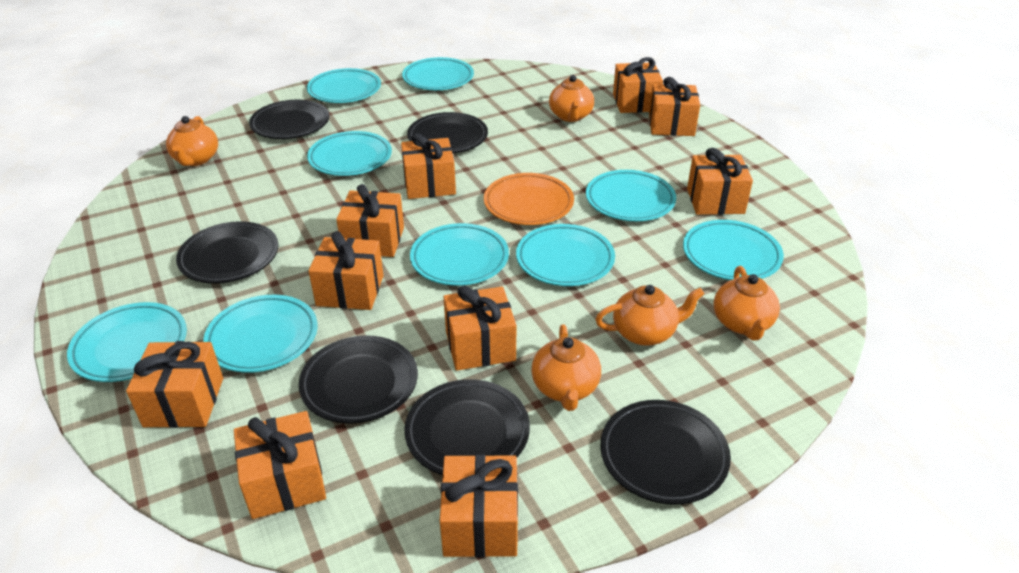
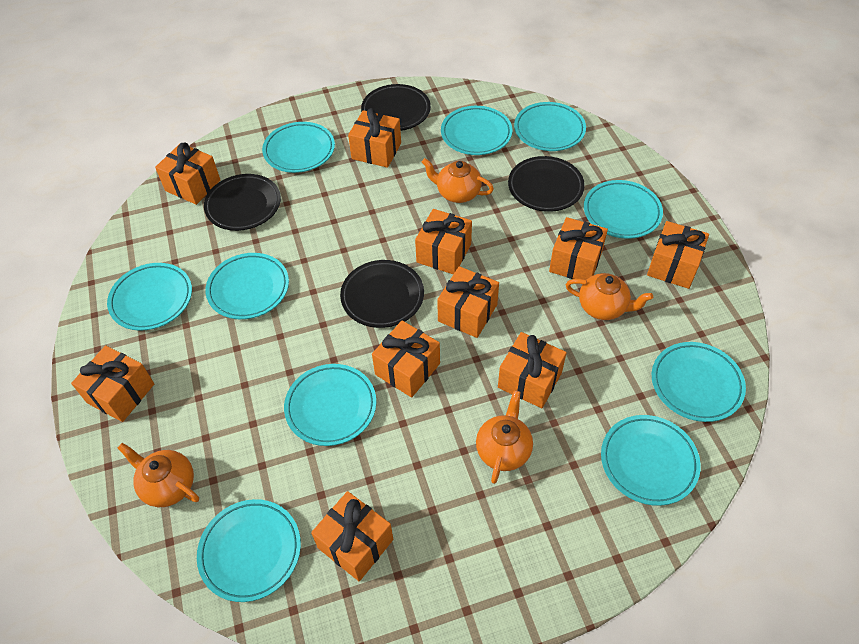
black plate: 6 -> 4
orange plate: 1 -> 0
orange teapot: 5 -> 4
turquoise plate: 9 -> 10

